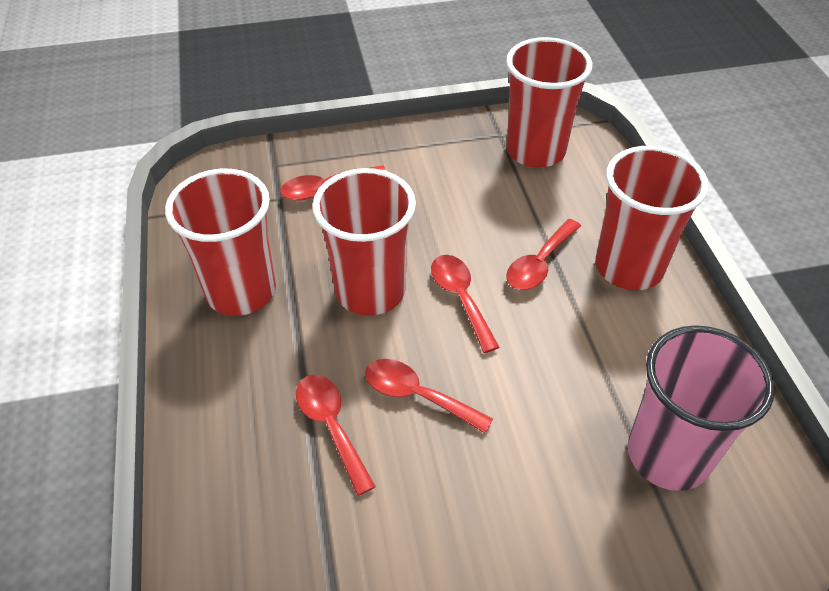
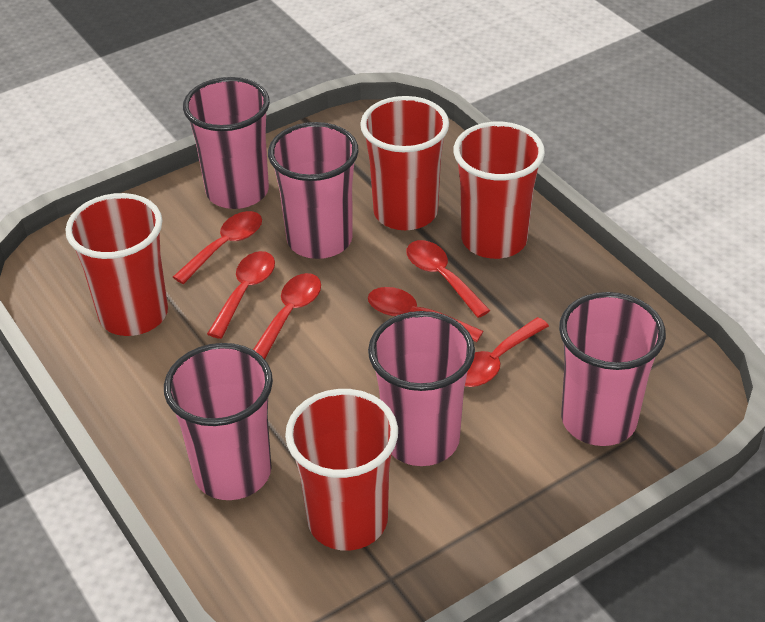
pink cup: 1 -> 5
red spoon: 5 -> 6

